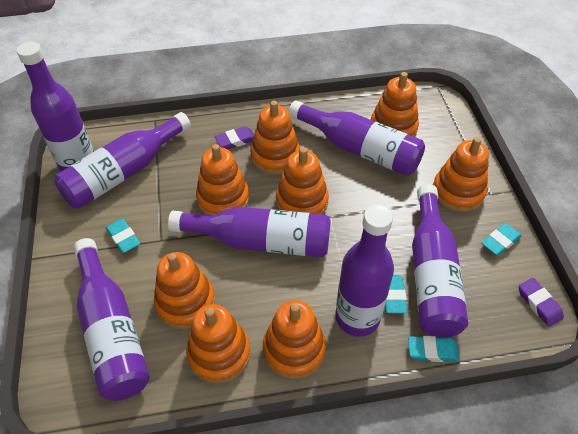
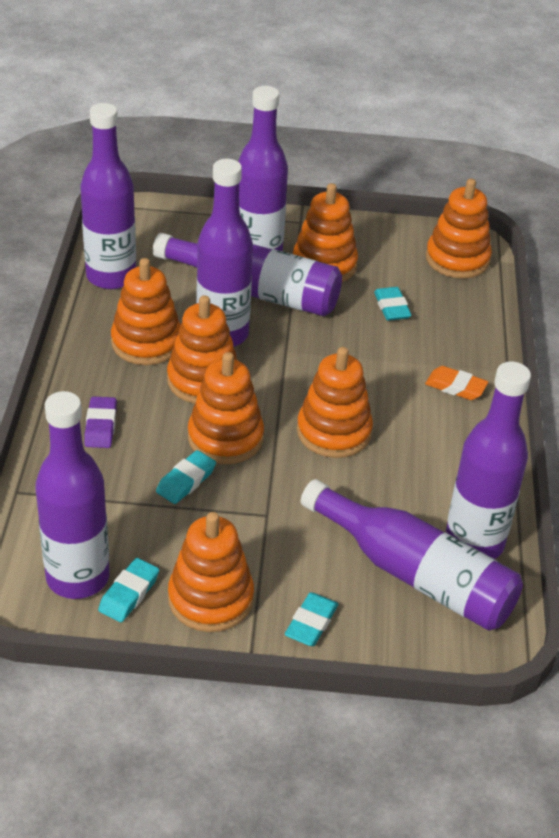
orange eraser: 0 -> 1
orange stacking toy: 8 -> 7
purple eraser: 2 -> 1

